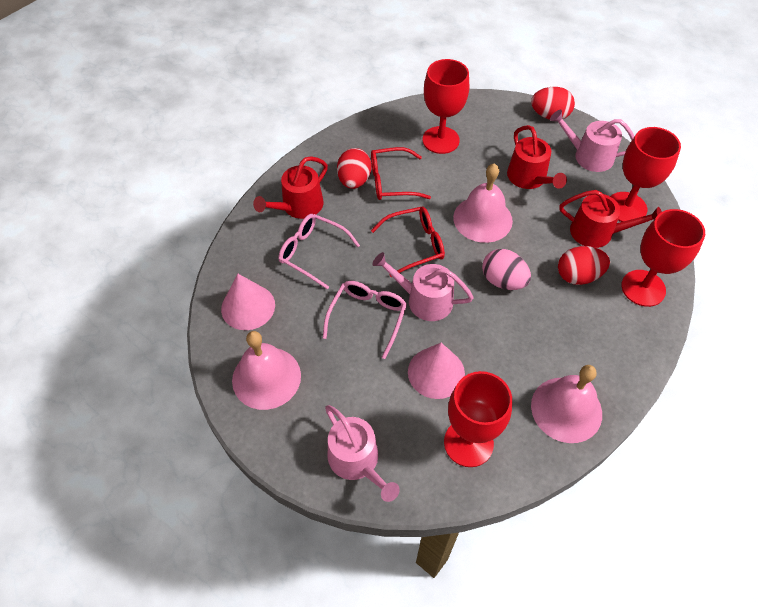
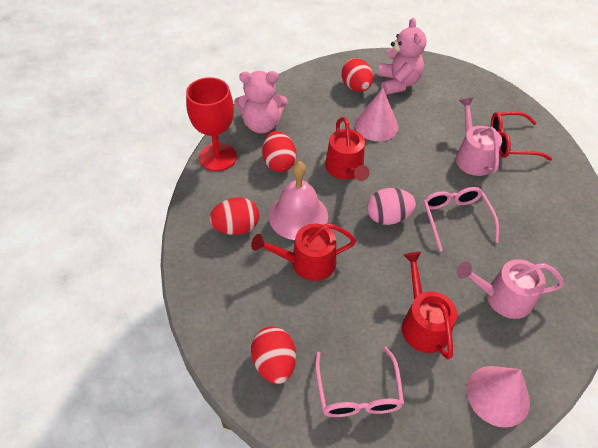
pink bell: 3 -> 1
pink teddy bear: 0 -> 2
pink watering can: 3 -> 2
red egg: 3 -> 4
red glasses: 2 -> 1
red goblet: 4 -> 1

